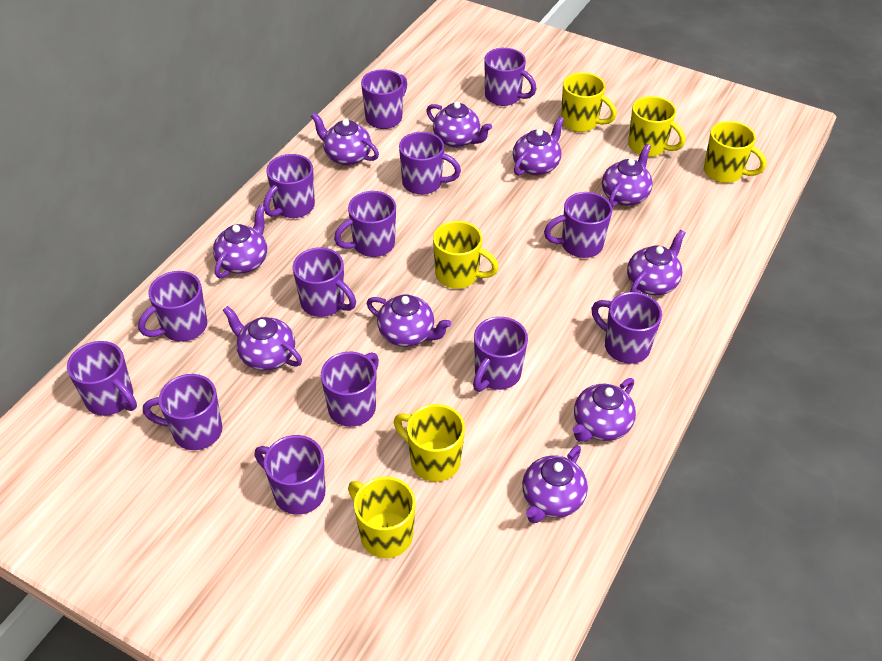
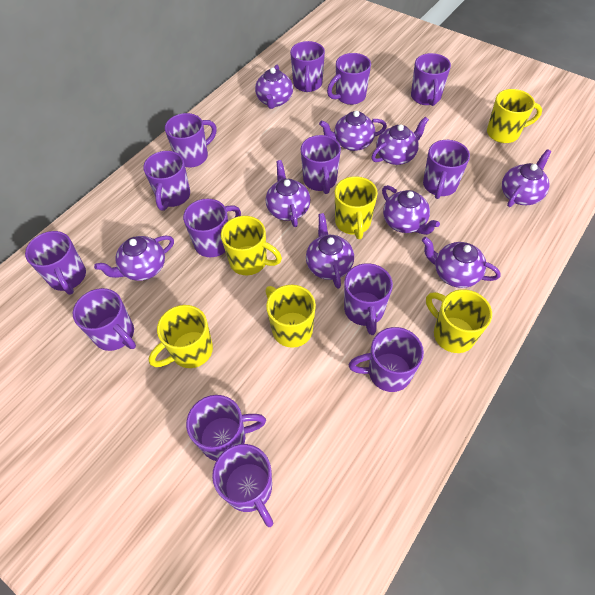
purple teapot: 10 -> 9

